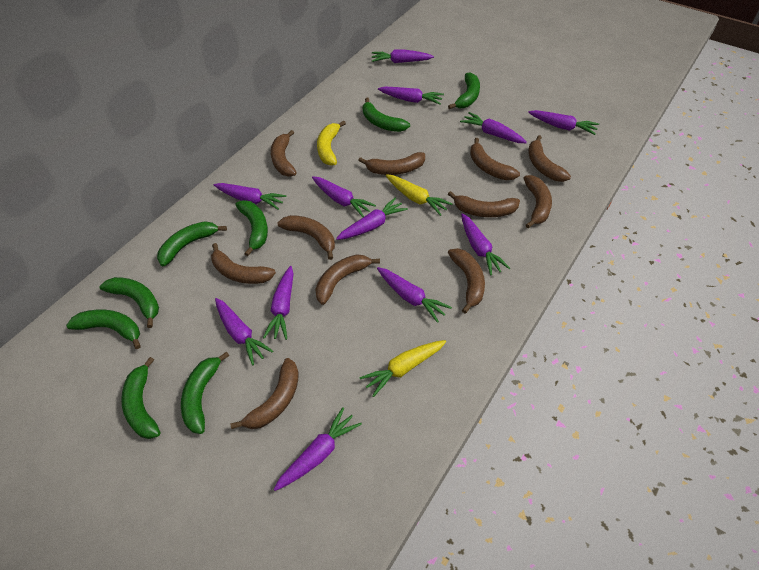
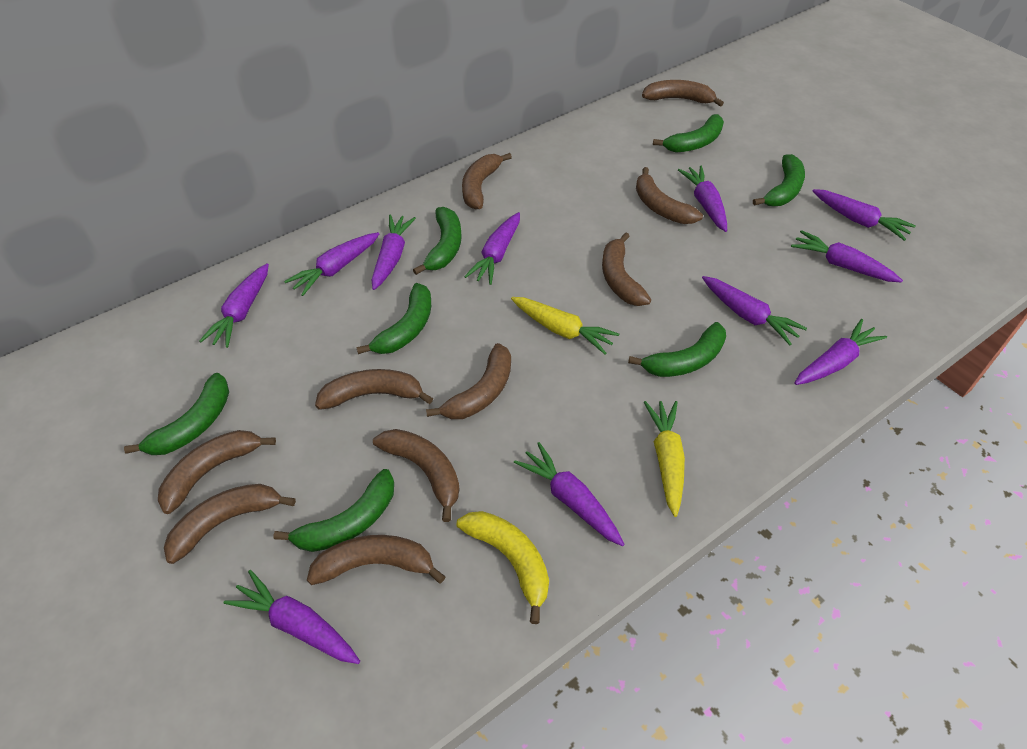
brown banana: 11 -> 10
green banana: 8 -> 7
purple carrot: 12 -> 11

